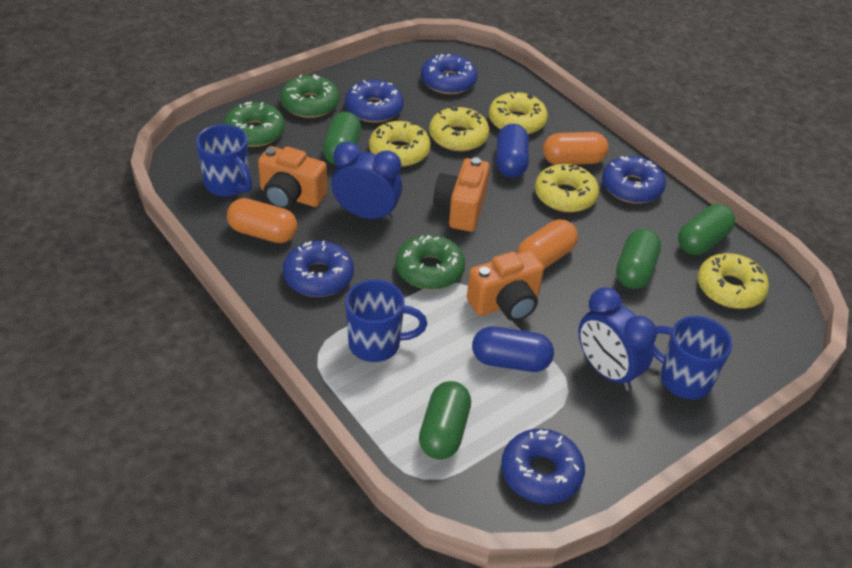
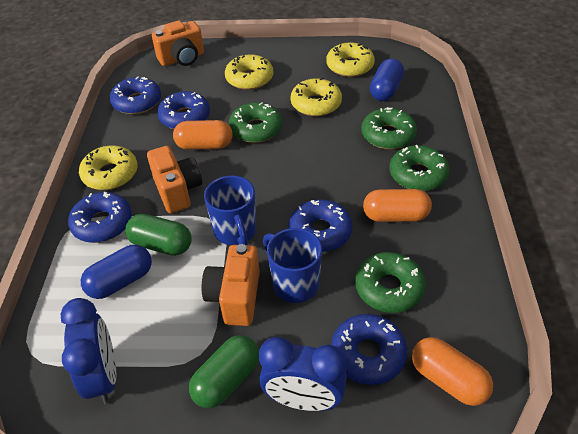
blue mug: 3 -> 2
green capsule: 4 -> 2
green donut: 3 -> 4
yellow donut: 5 -> 4

